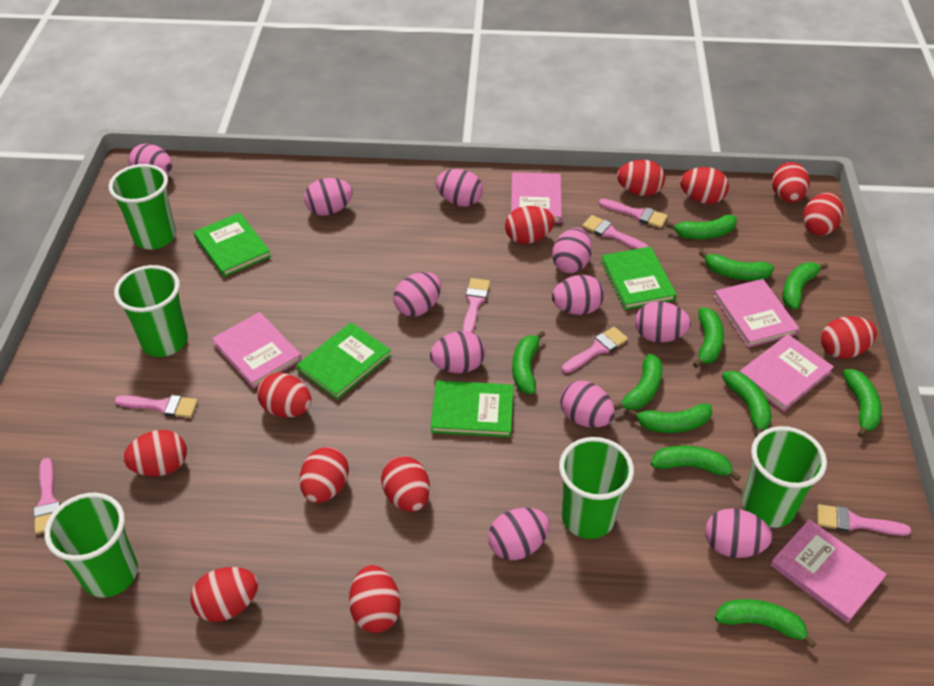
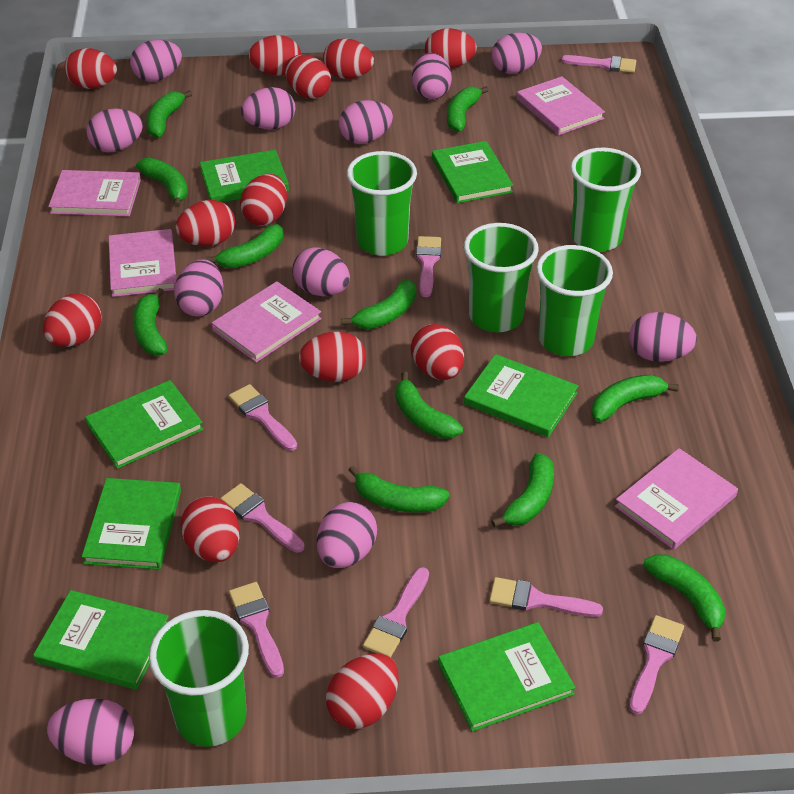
green book: 4 -> 7
pink brush: 7 -> 8

